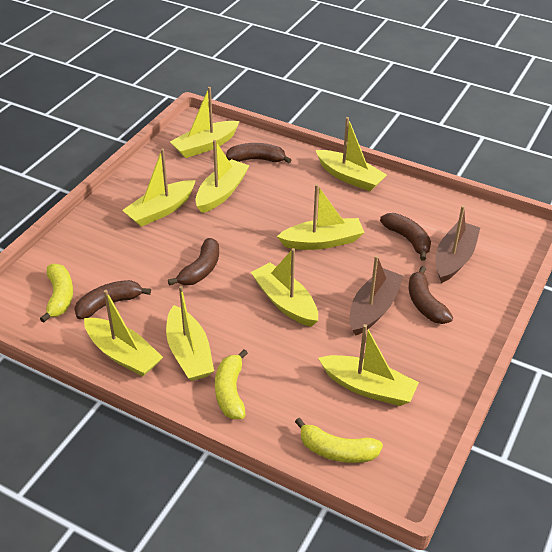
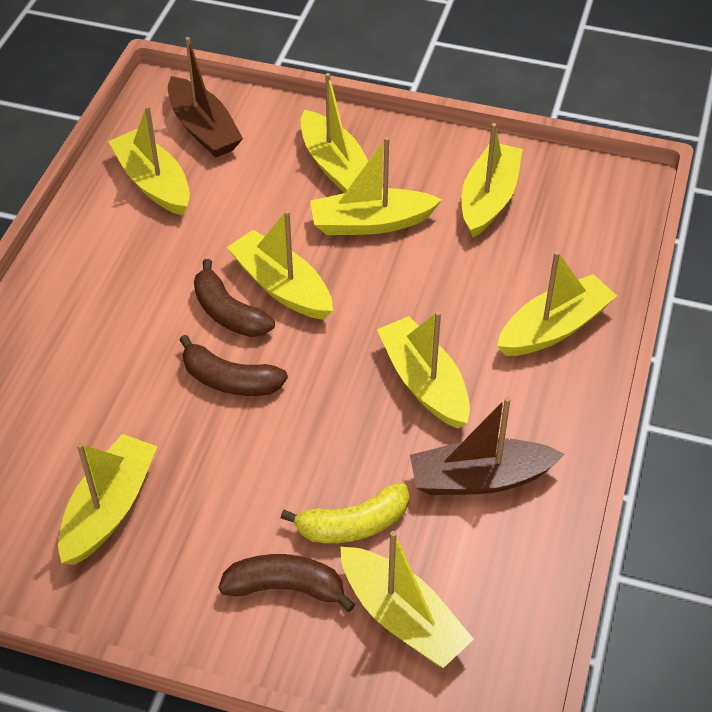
brown banana: 5 -> 3
yellow banana: 3 -> 1

